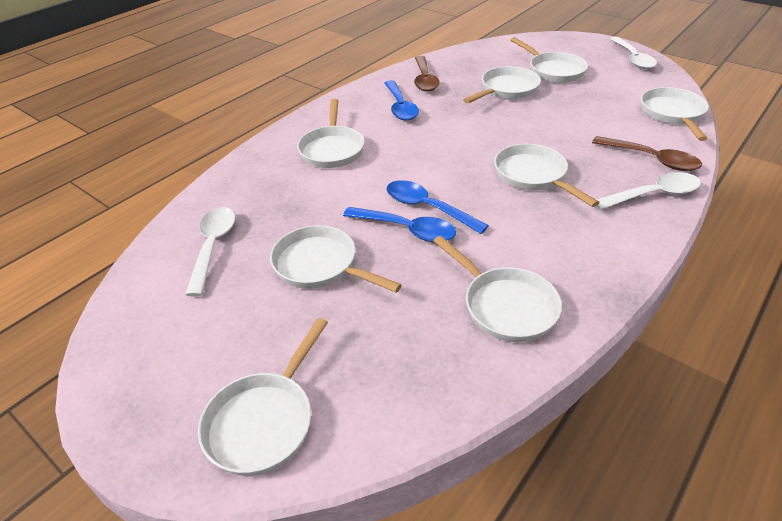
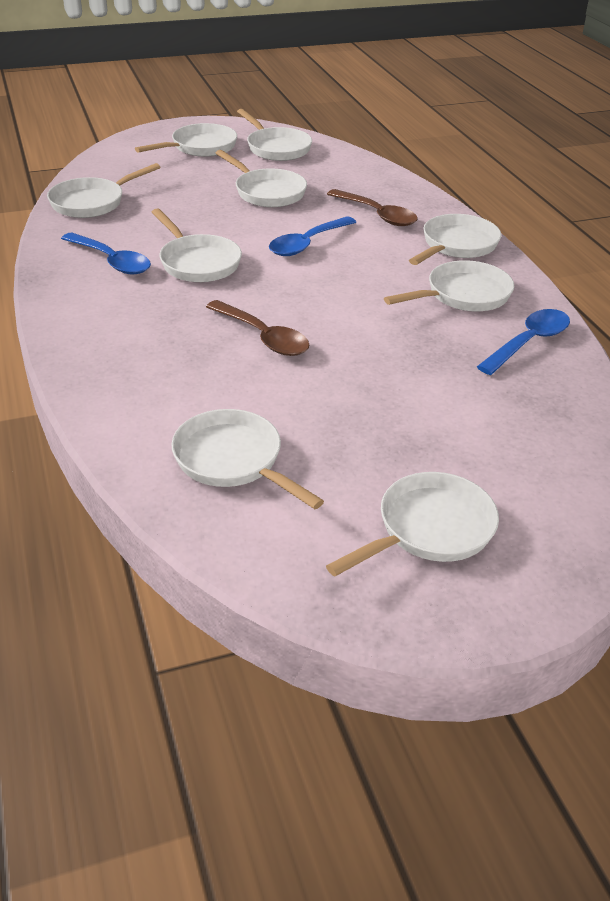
white pan: 8 -> 9
white spoon: 3 -> 0

